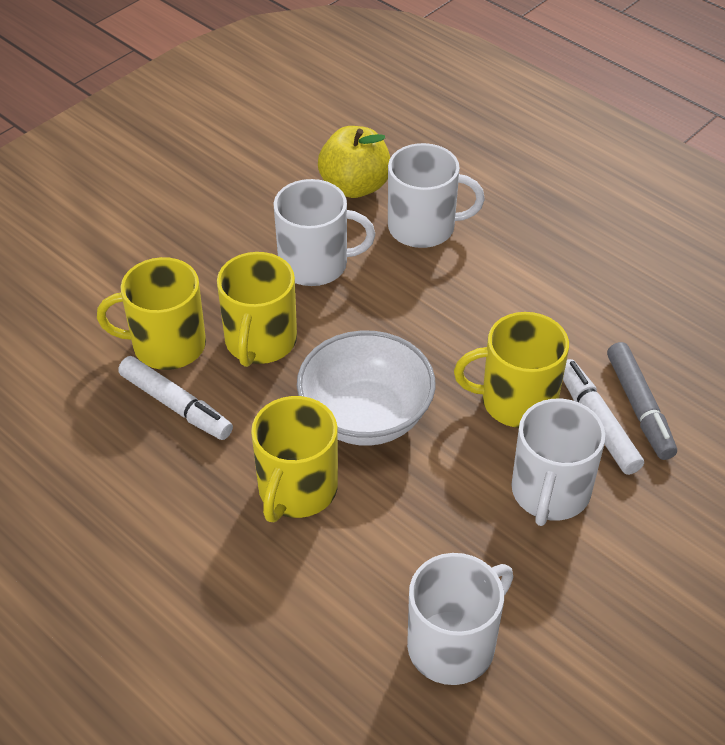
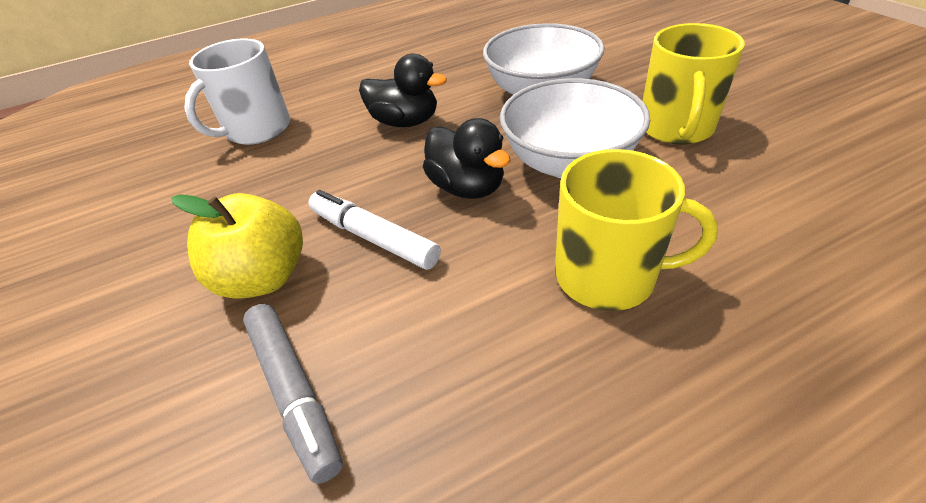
black duck: 0 -> 2
white bowl: 1 -> 2
white marker: 2 -> 1
white mug: 4 -> 1
yellow mug: 4 -> 2

